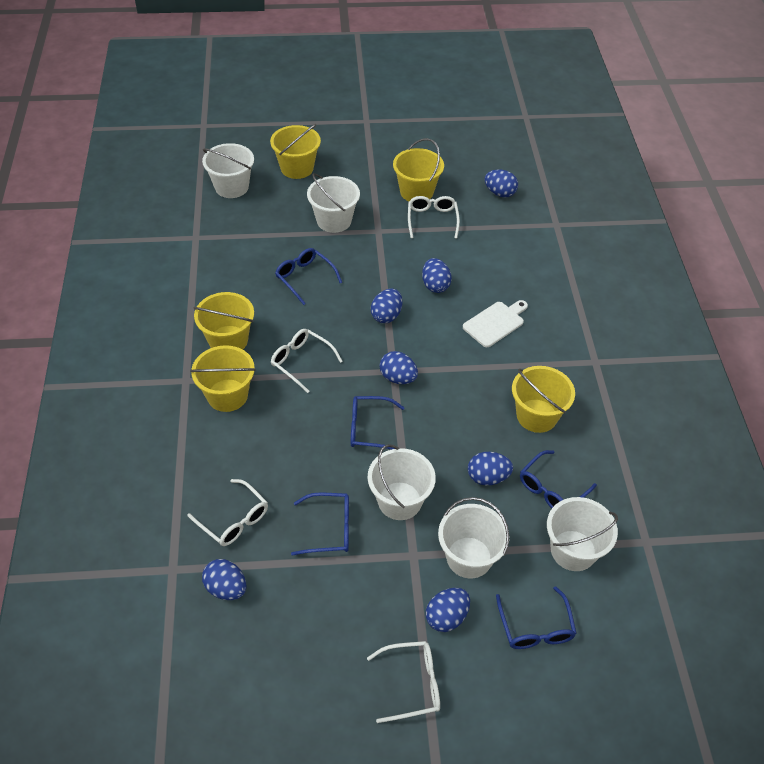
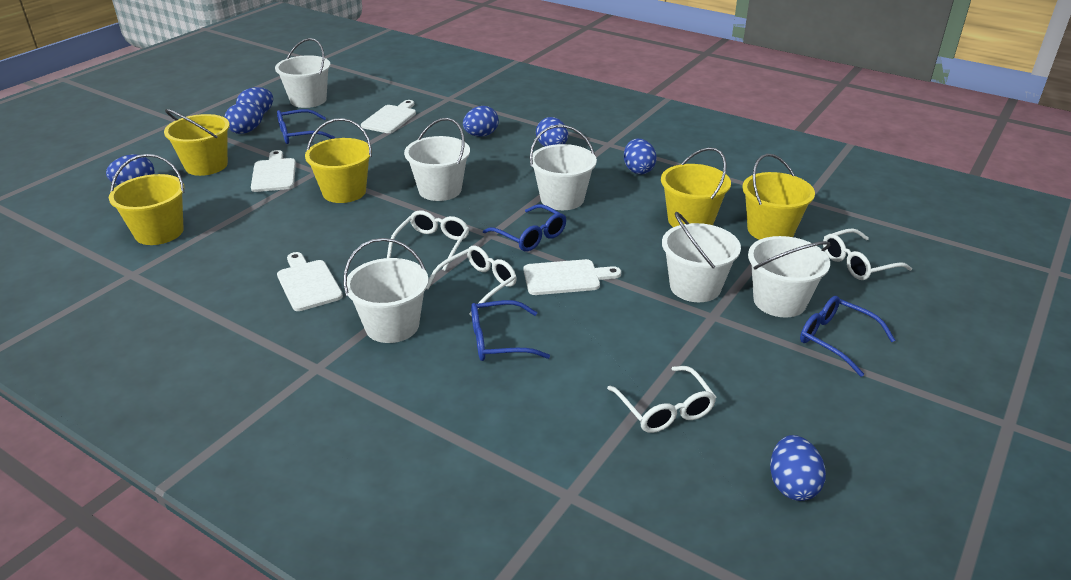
blue glasses: 5 -> 4
white bucket: 5 -> 6
white cutting board: 1 -> 4

